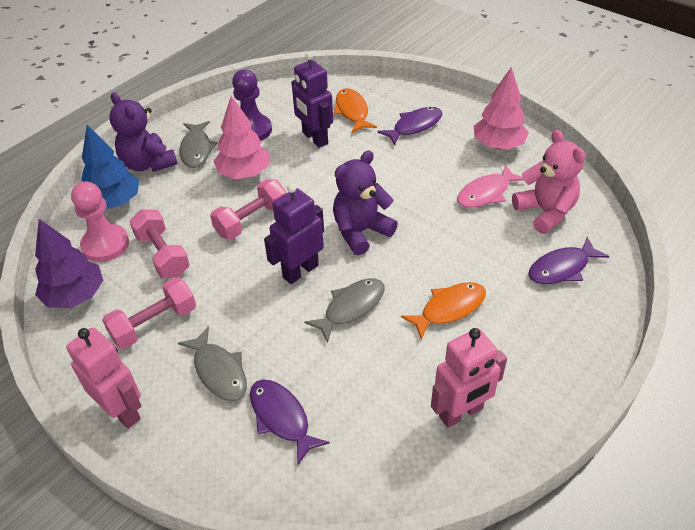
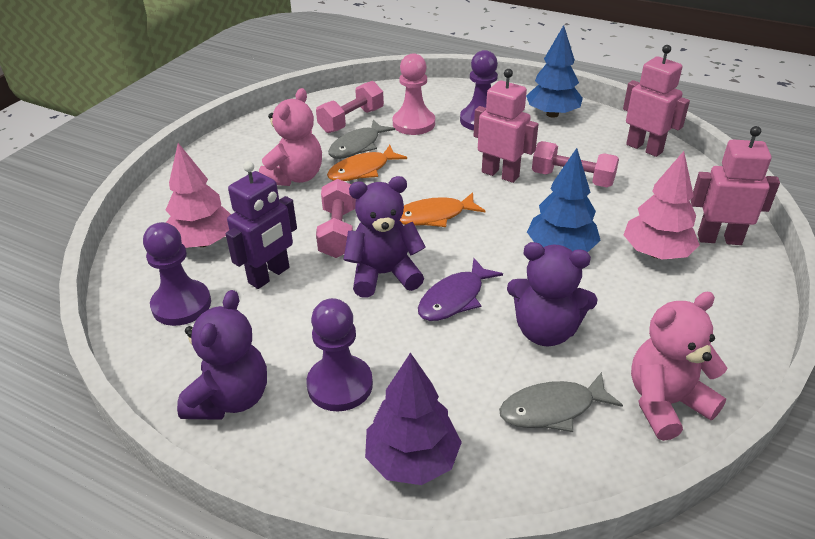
blue tree: 1 -> 2
grey fish: 3 -> 2
pink fish: 1 -> 0
pink robot: 2 -> 3
pink teddy bear: 1 -> 2
purple fish: 3 -> 1
purple pawn: 1 -> 3
purple robot: 2 -> 1
purple teddy bear: 2 -> 3

